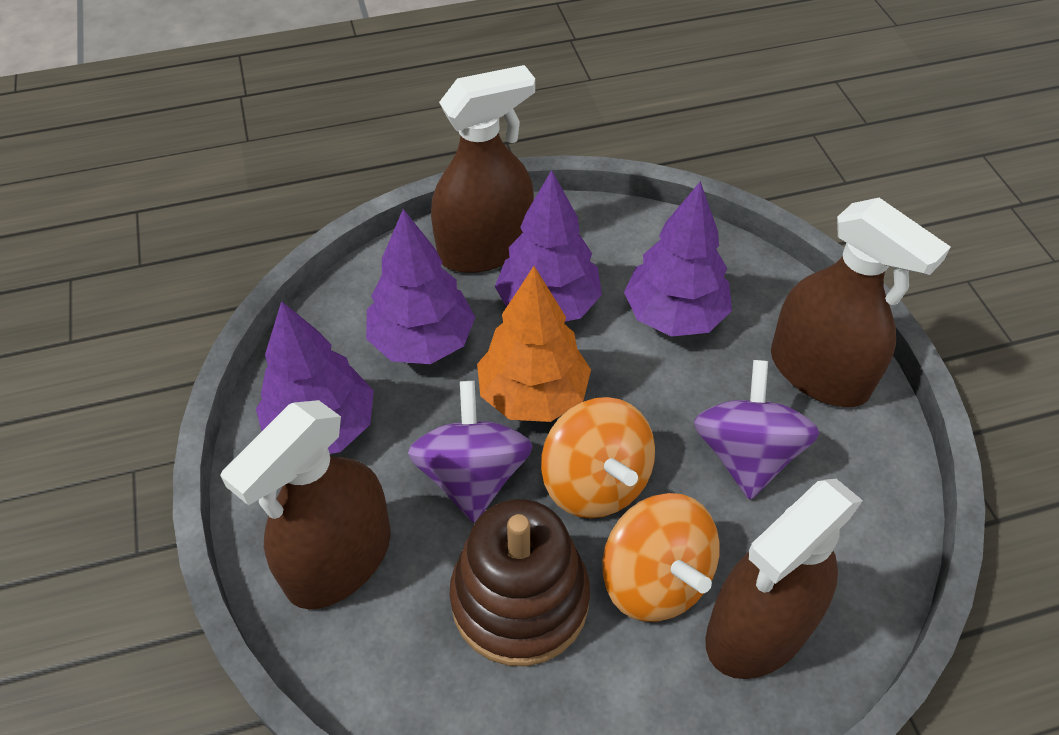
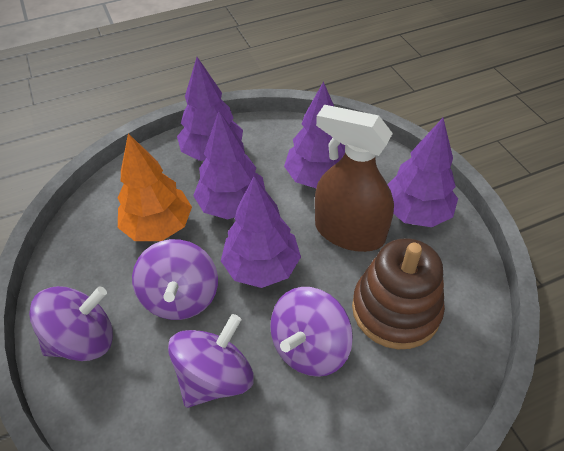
brown spray bottle: 4 -> 1
orange spinning top: 2 -> 0
purple spinning top: 2 -> 4
purple tree: 4 -> 5

